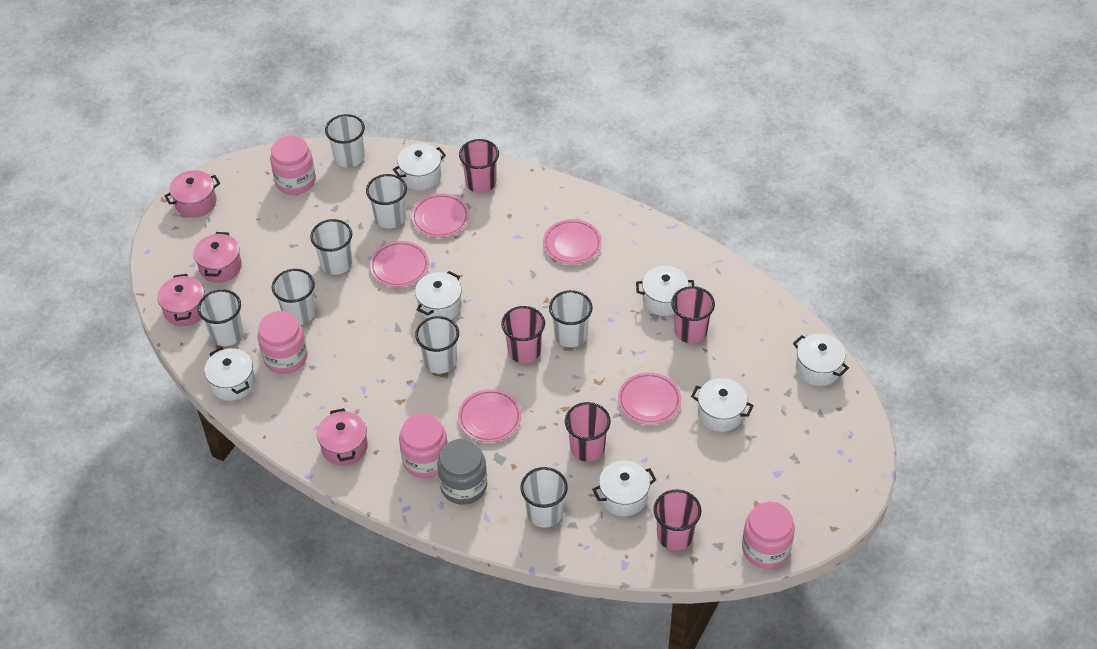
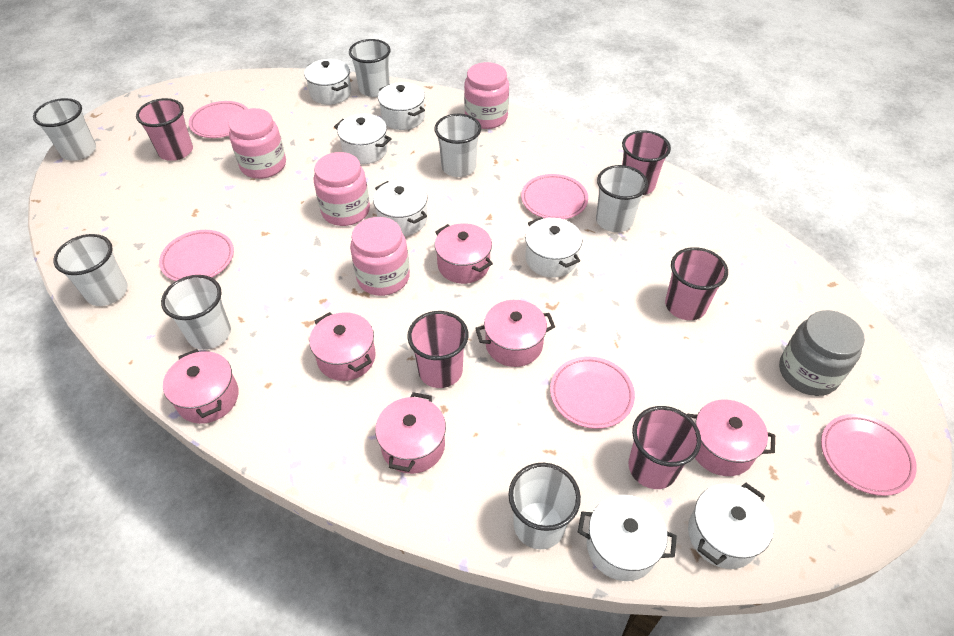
pink pot: 4 -> 6
white cup: 8 -> 7

